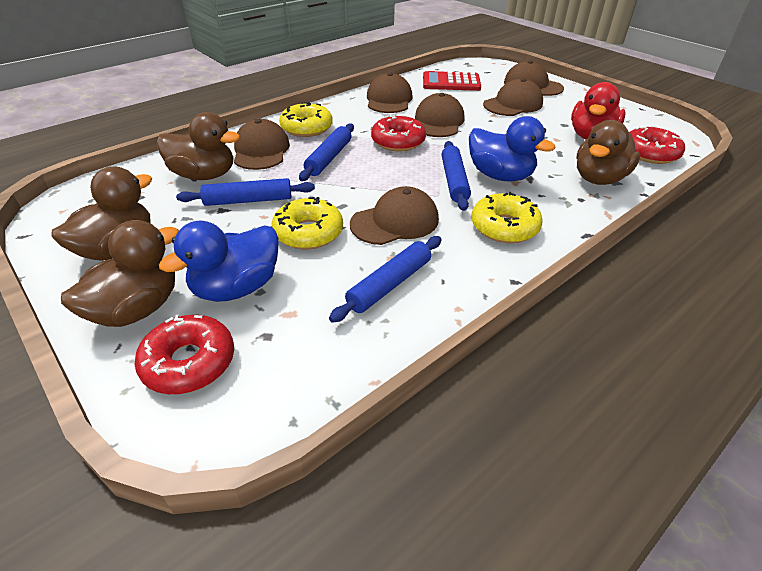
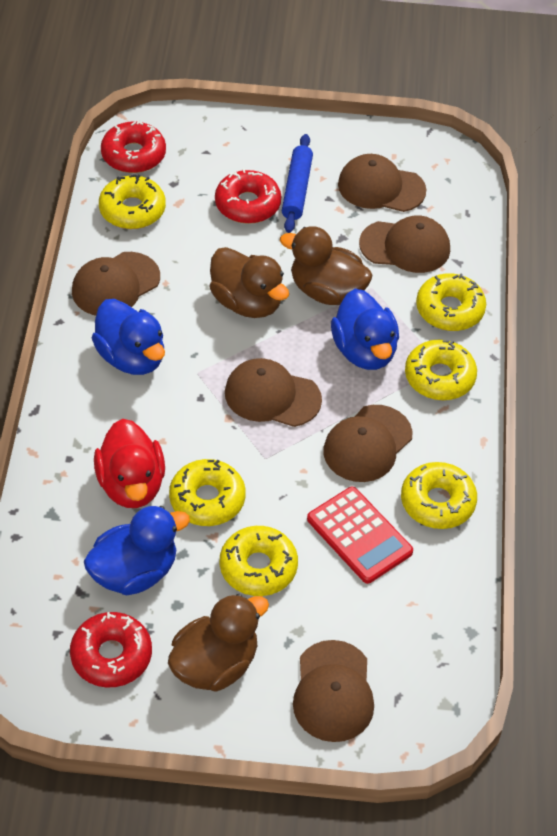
blue duck: 2 -> 3
blue rolling pin: 4 -> 1
brown duck: 4 -> 3
yellow donut: 3 -> 6

